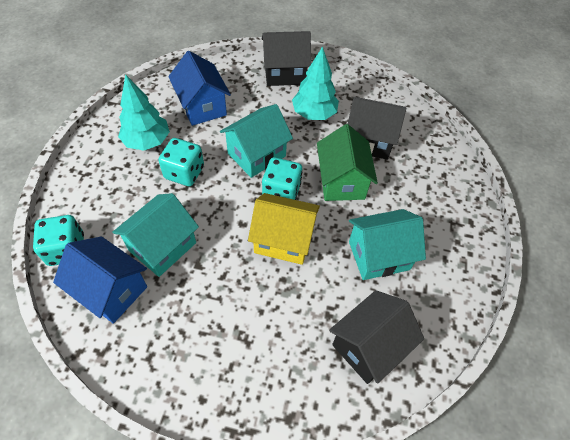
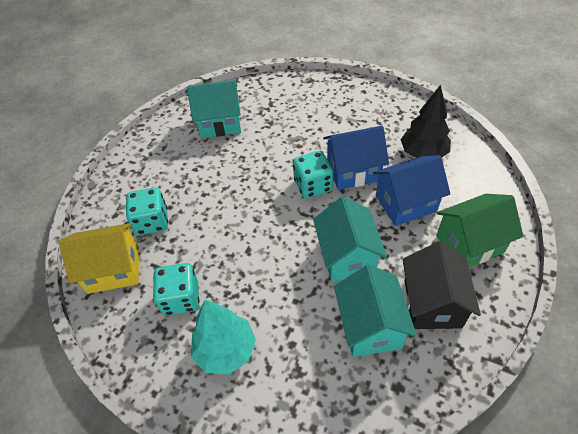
black house: 3 -> 1
black tree: 0 -> 1
turquoise tree: 2 -> 1

